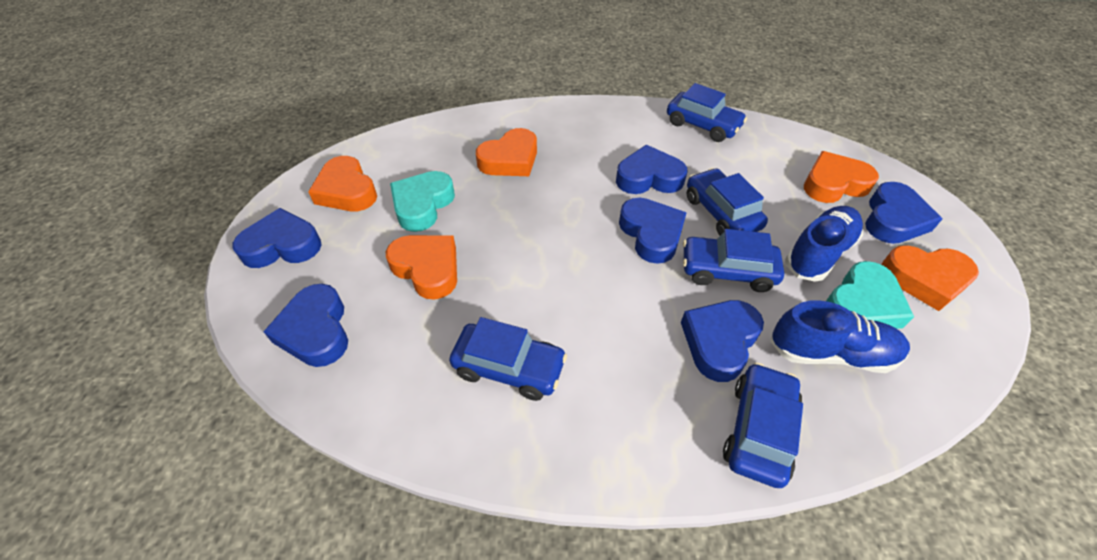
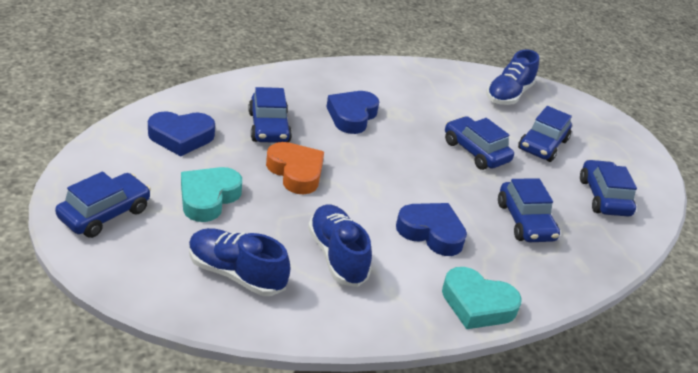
blue car: 5 -> 6
blue heart: 6 -> 3
blue shoe: 2 -> 3
orange heart: 5 -> 1

